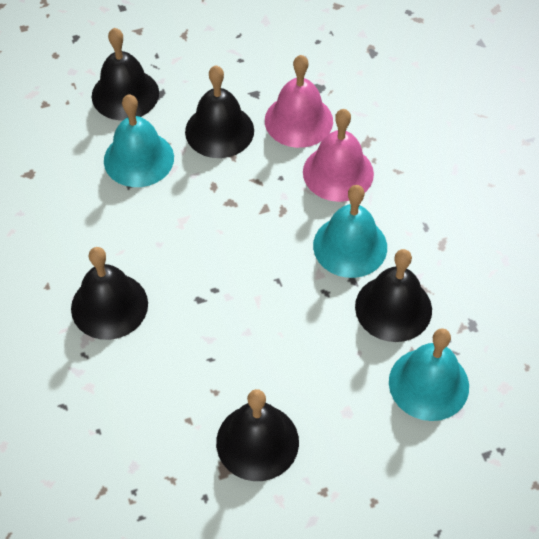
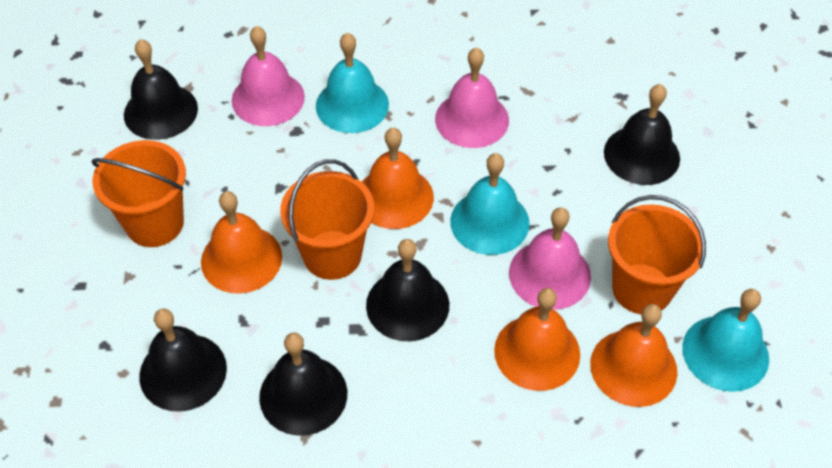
orange bell: 0 -> 4
orange bucket: 0 -> 3
pink bell: 2 -> 3

